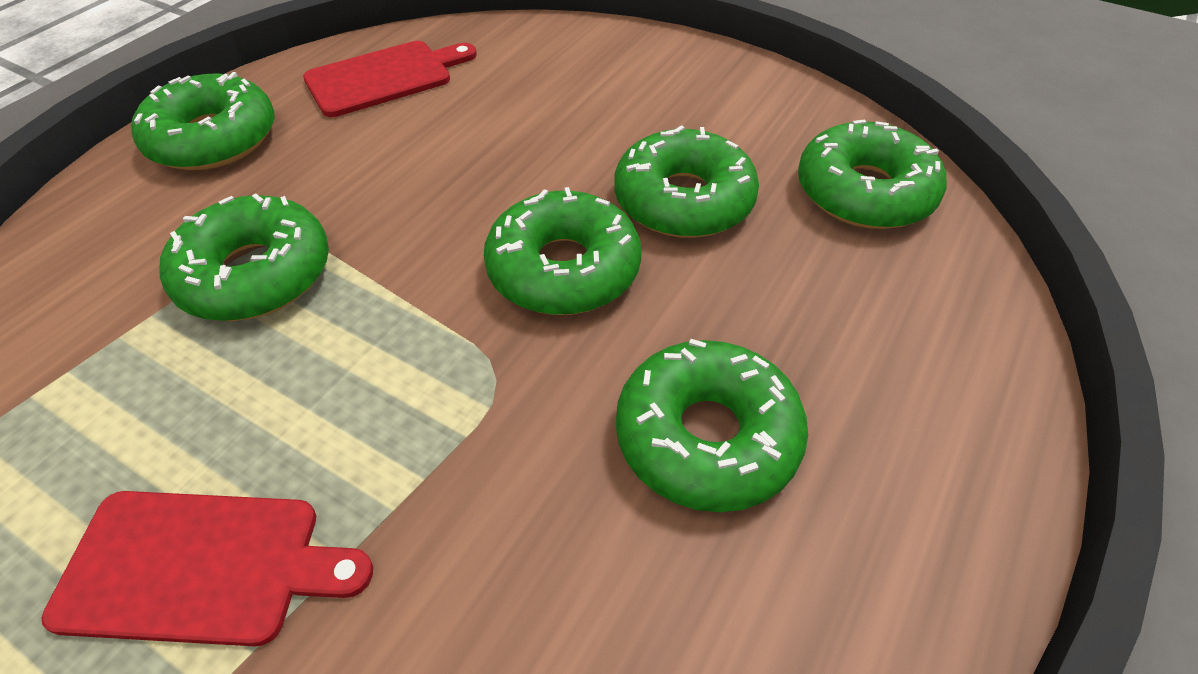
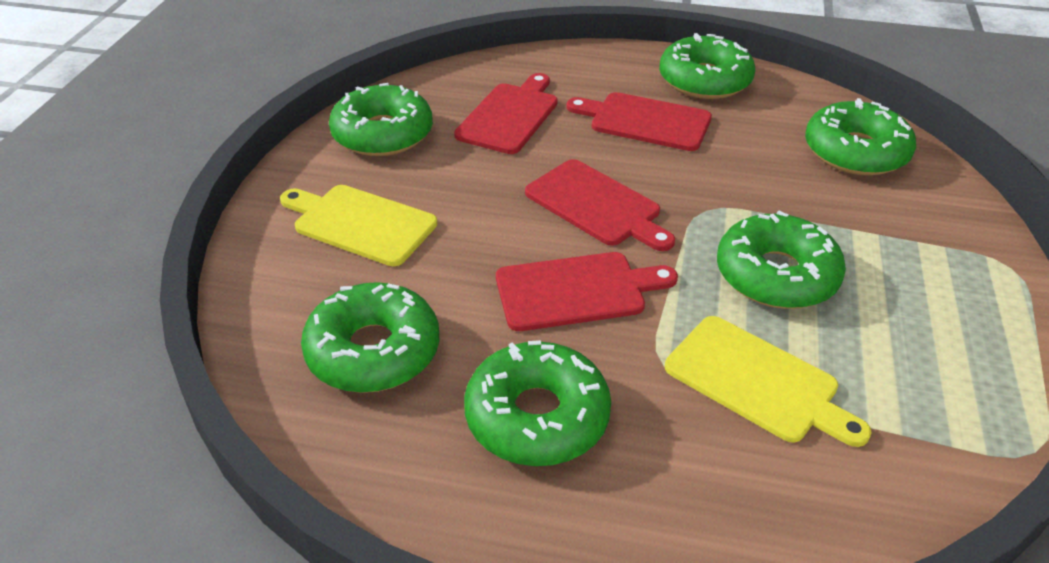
red cutting board: 2 -> 4
yellow cutting board: 0 -> 2

